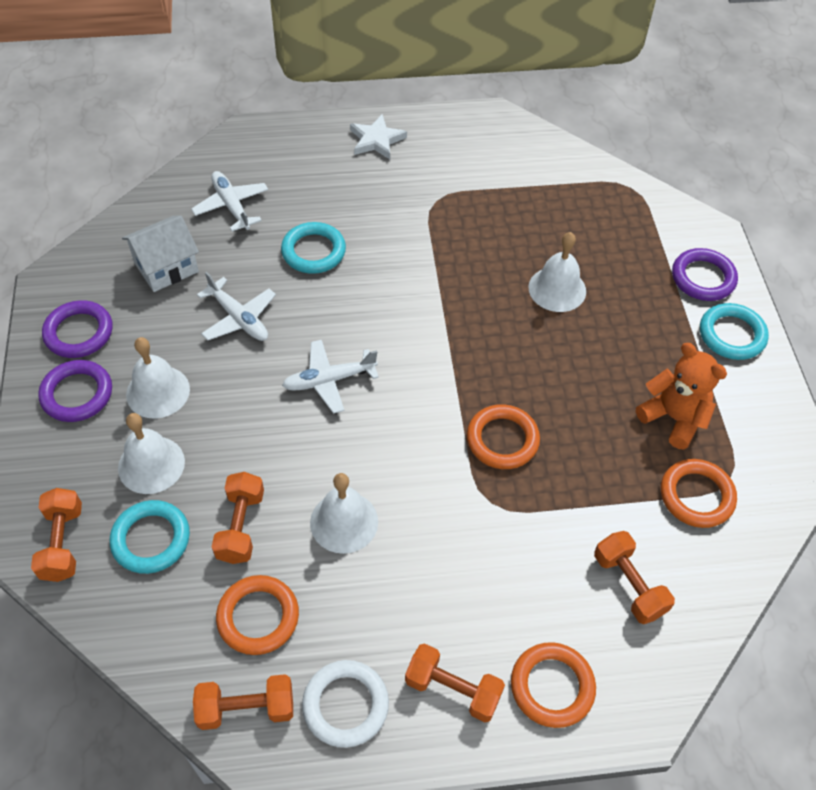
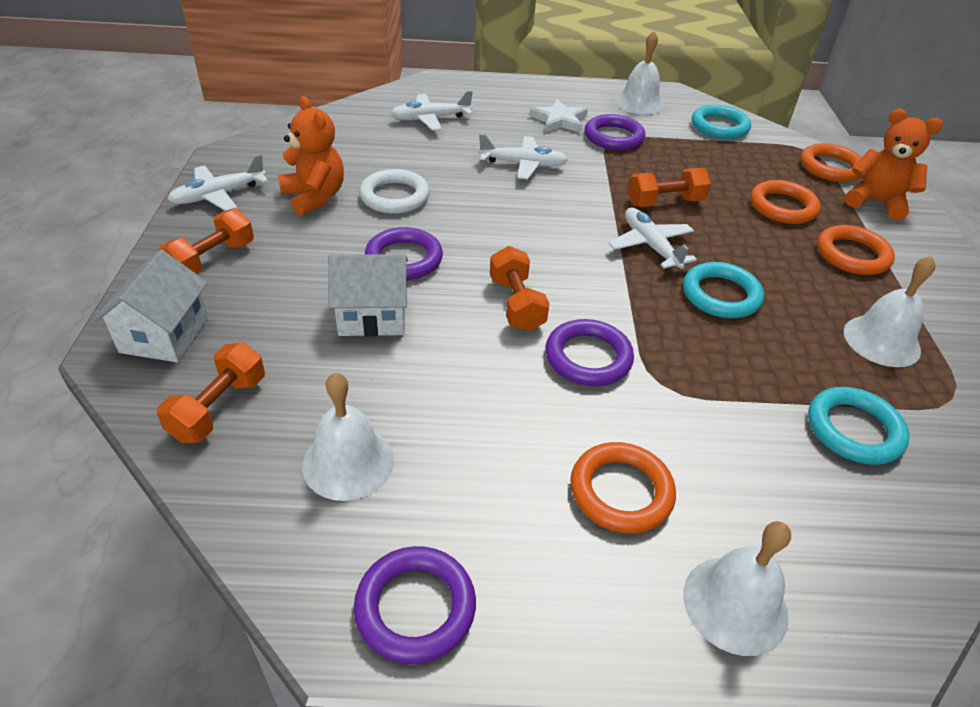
orange dumbbell: 5 -> 4
orange teddy bear: 1 -> 2
purple ring: 3 -> 4
white house: 1 -> 2
white plane: 3 -> 4

